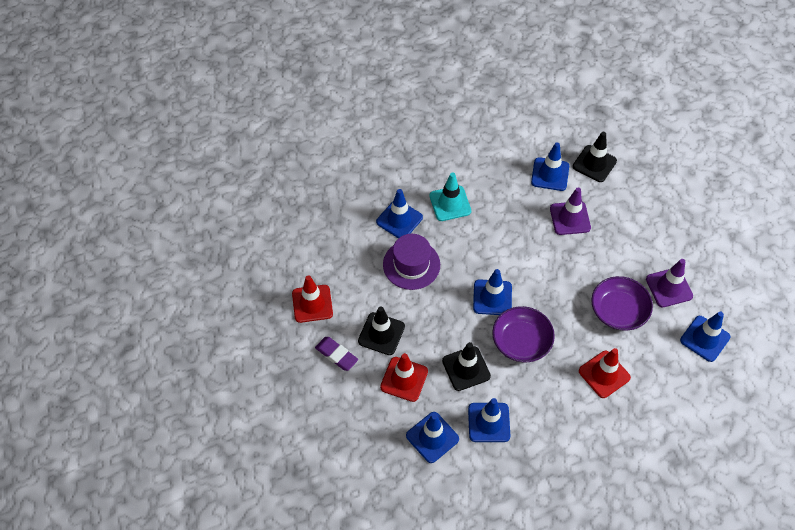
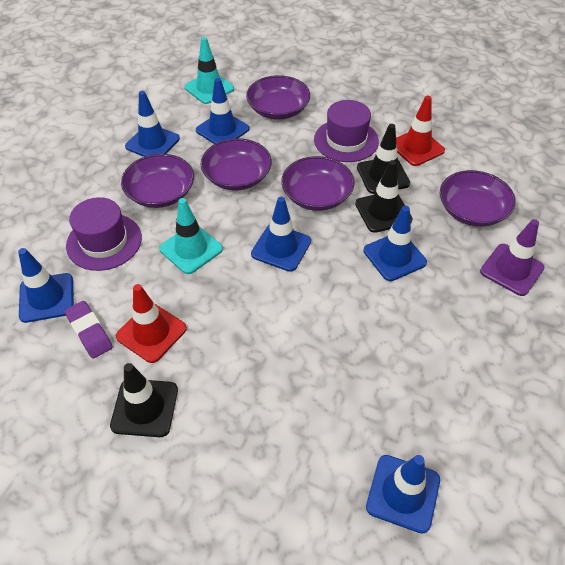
purple bowl: 2 -> 5
purple hat: 1 -> 2
purple traffic cone: 2 -> 1
red traffic cone: 3 -> 2
turquoise traffic cone: 1 -> 2

